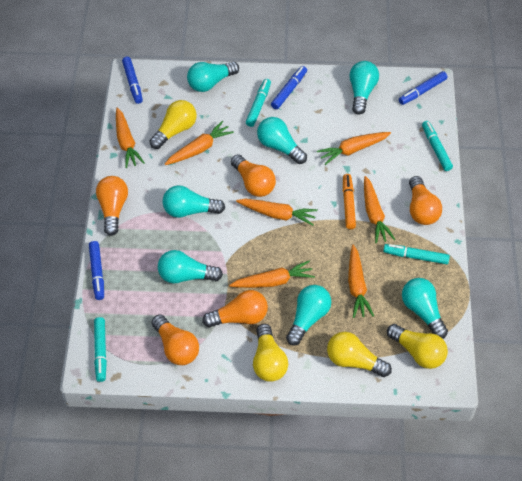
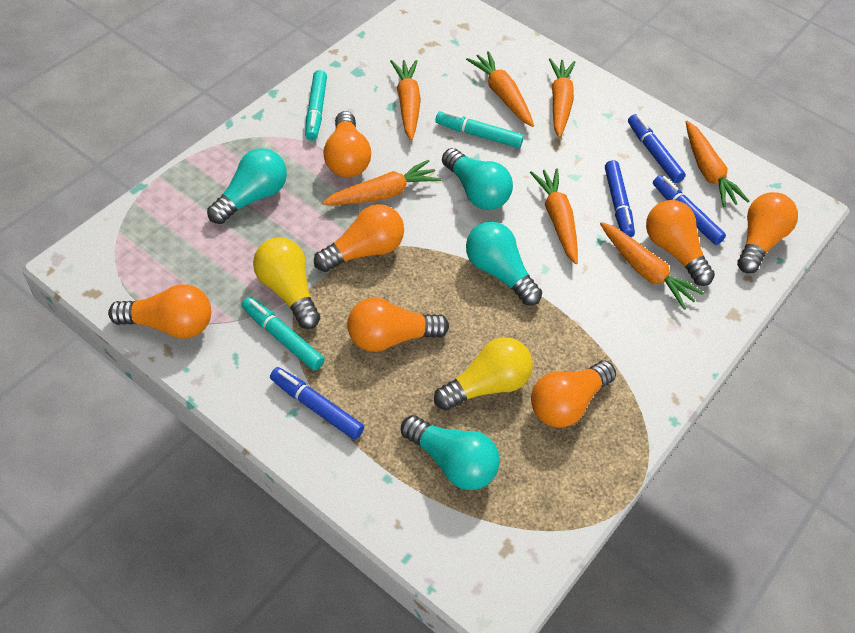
orange light bulb: 5 -> 7
orange marker: 1 -> 0
turquoise light bulb: 7 -> 4
turquoise marker: 4 -> 3
yellow light bulb: 4 -> 2

